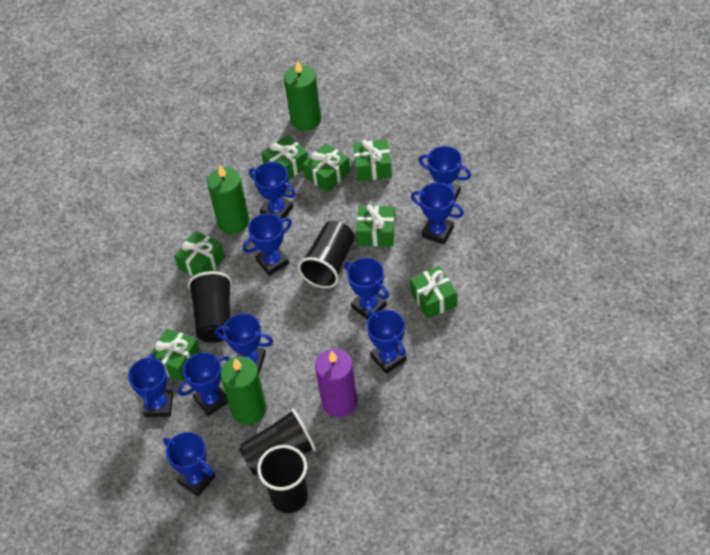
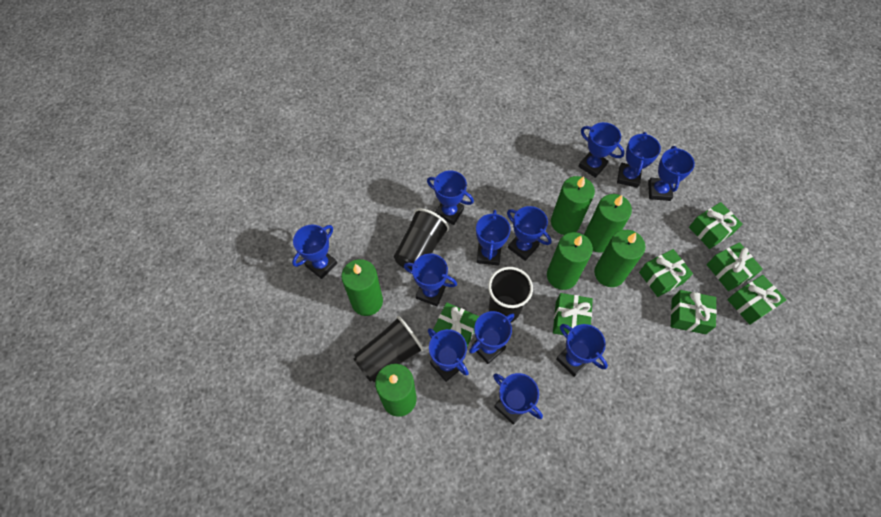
black cup: 4 -> 3
blue trophy: 10 -> 12
green candle: 3 -> 6
purple candle: 1 -> 0

